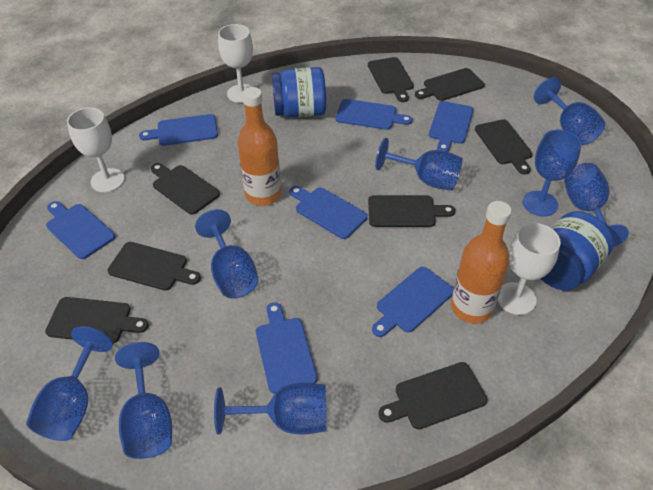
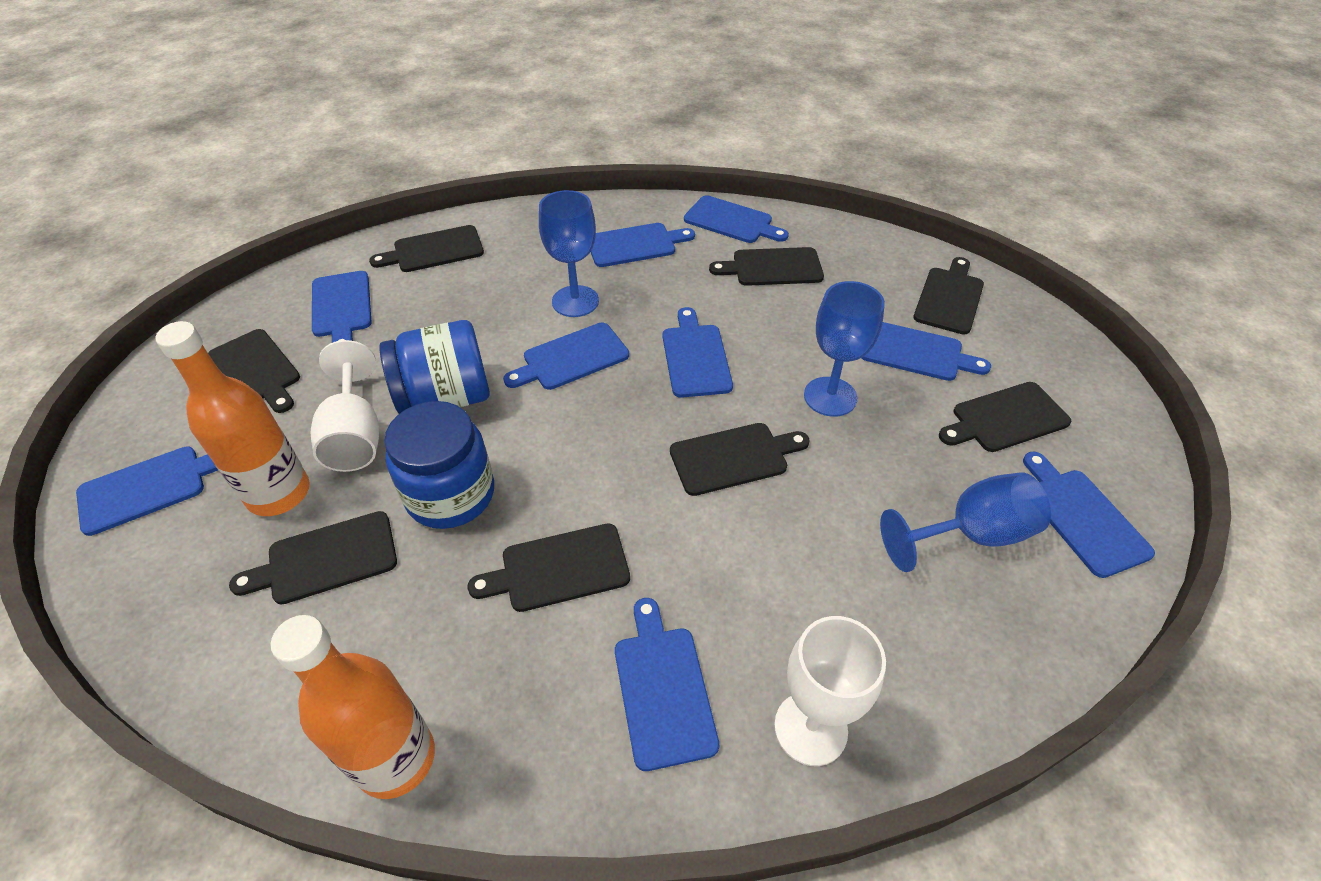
blue cutting board: 7 -> 9
blue goblet: 8 -> 3
white goblet: 3 -> 2

